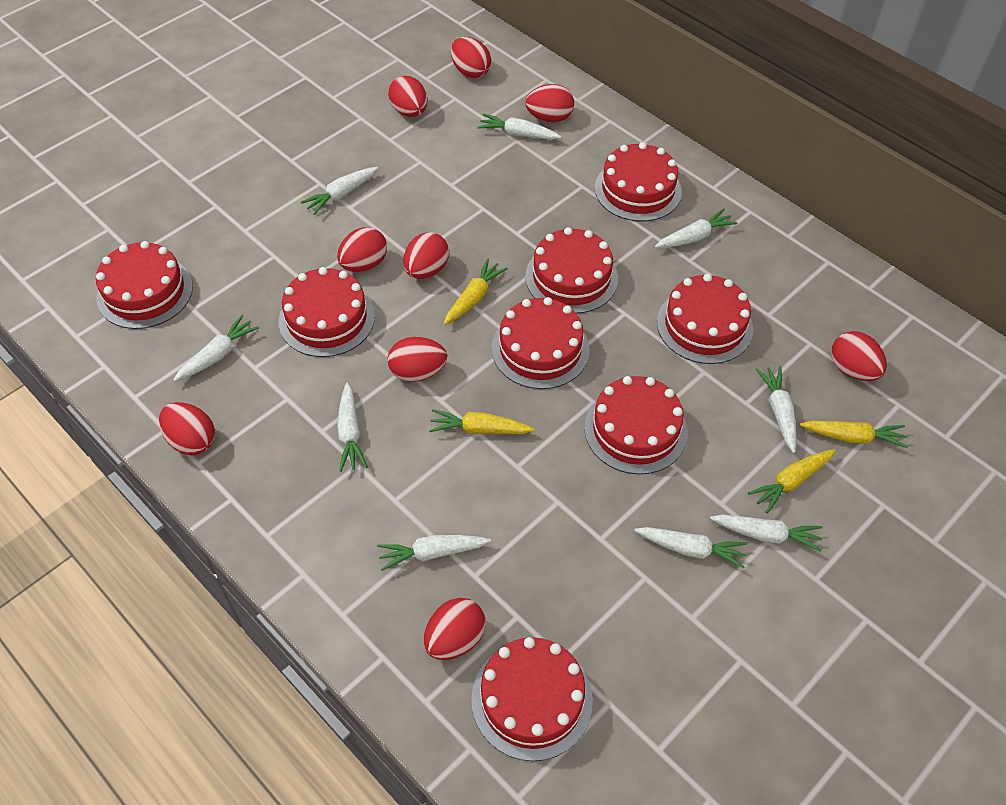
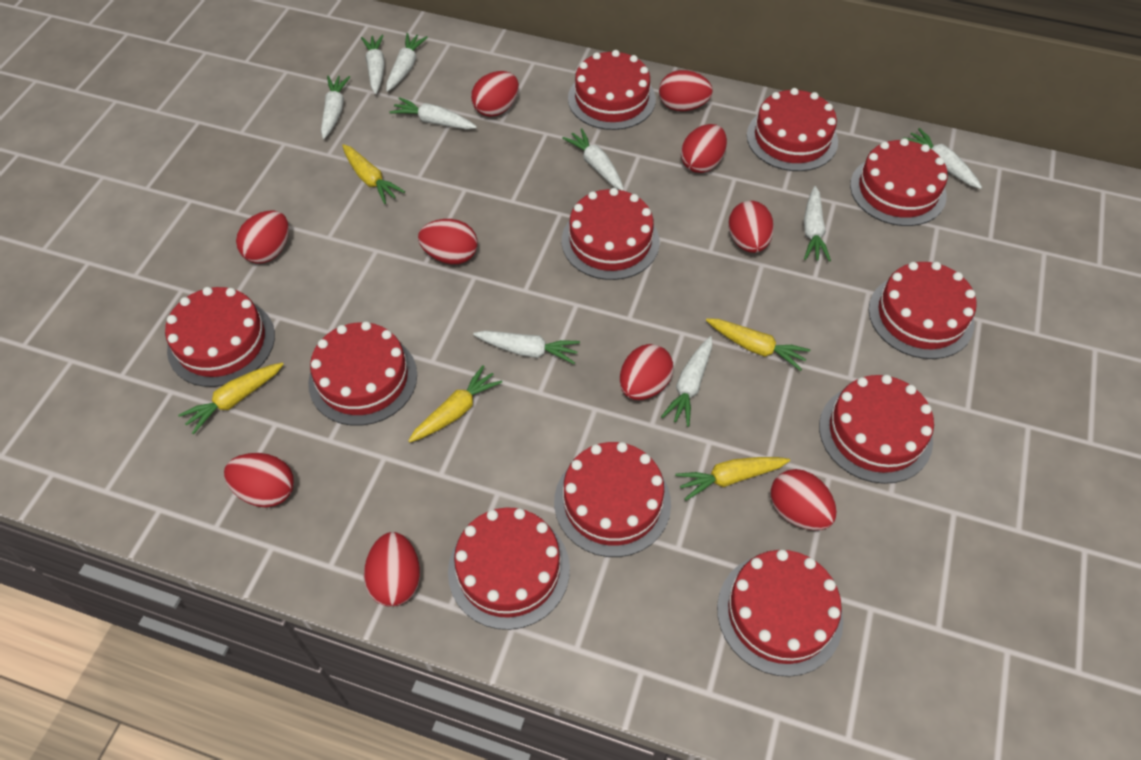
red cake: 8 -> 11
red egg: 9 -> 10
yellow carrot: 4 -> 5

